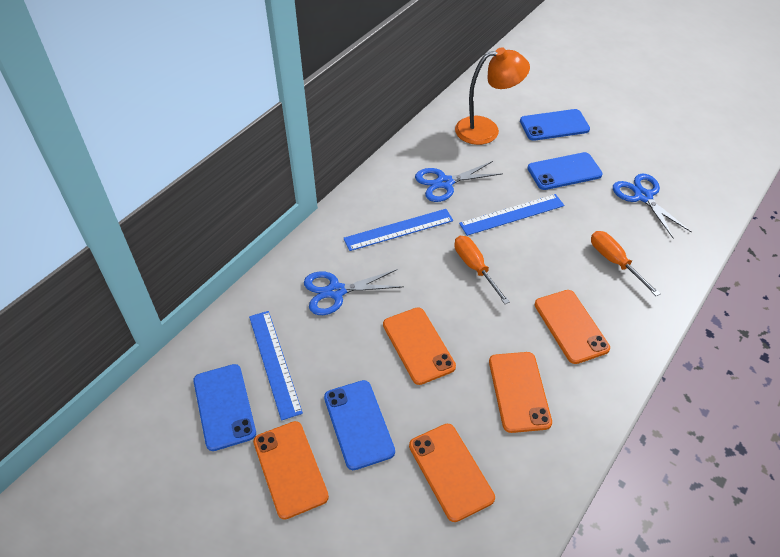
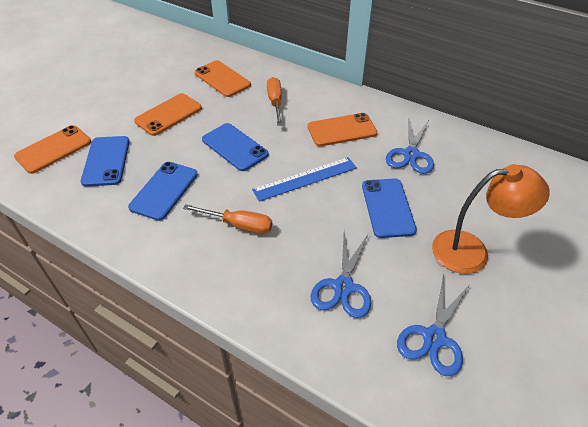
blue ruler: 3 -> 1
orange phone: 5 -> 4

